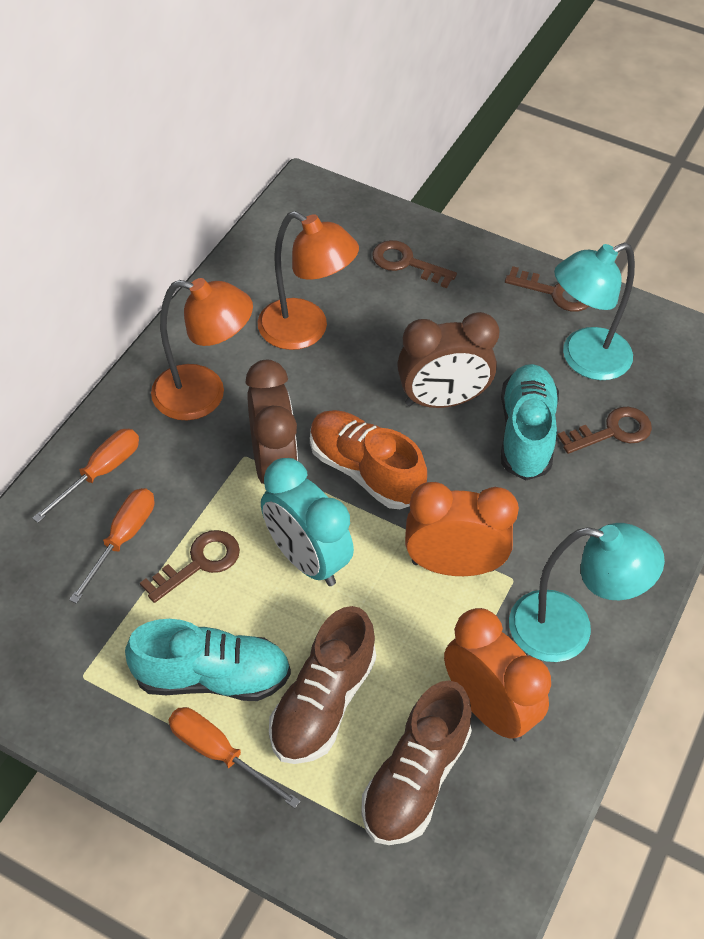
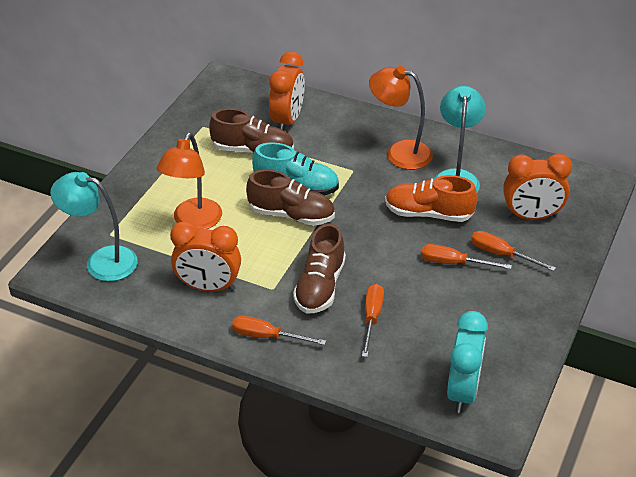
brown clock: 2 -> 0
brown key: 4 -> 0
brown shoe: 2 -> 3
orange clock: 2 -> 3
orange screwdriver: 3 -> 4
turquoise shoe: 2 -> 1

